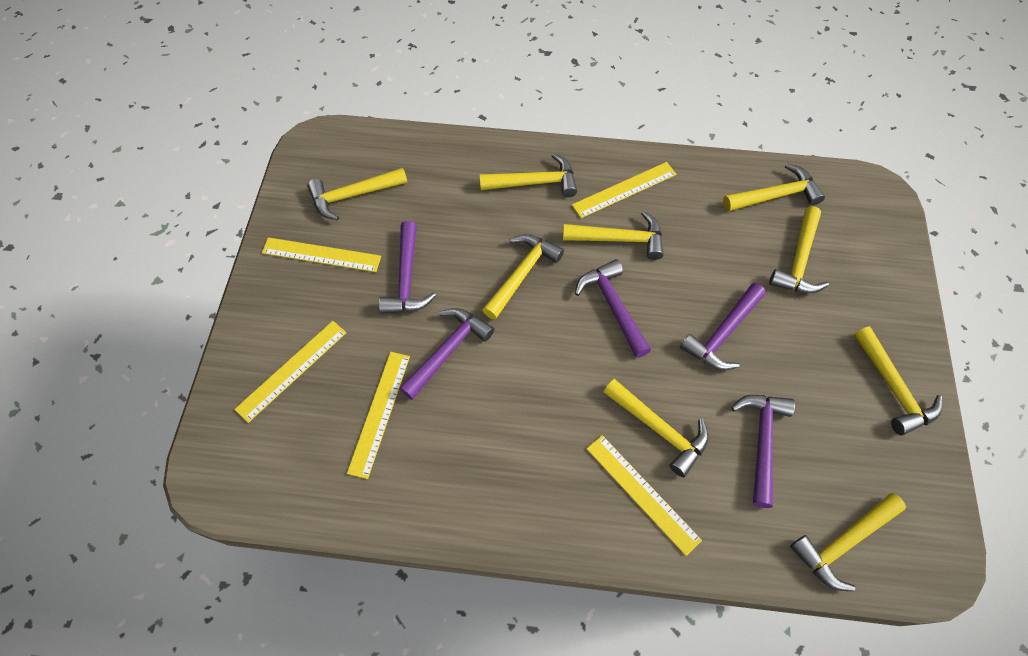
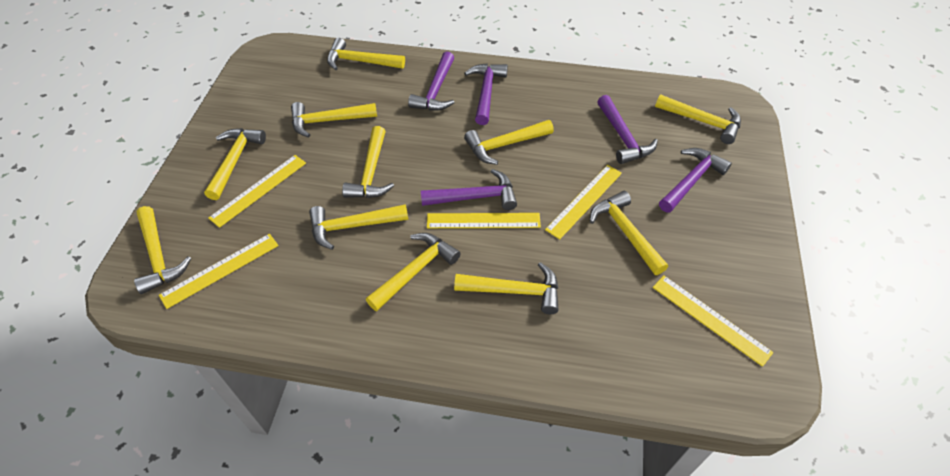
yellow hammer: 9 -> 11

